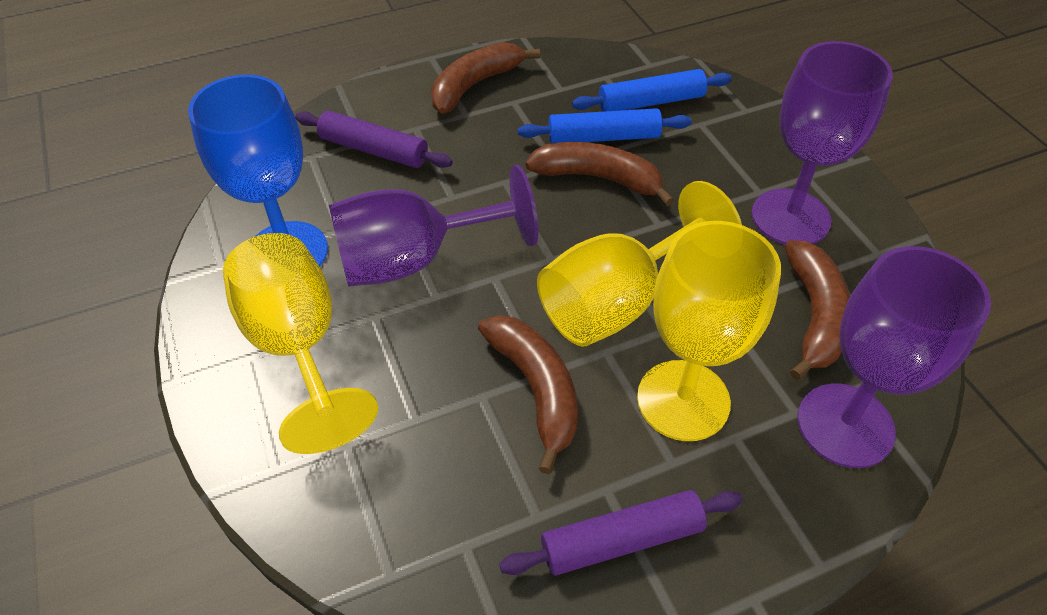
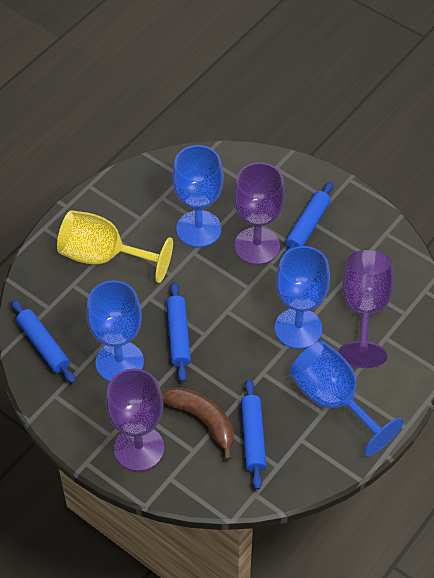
blue goblet: 1 -> 4
blue rolling pin: 2 -> 4
brown banana: 4 -> 1
purple rolling pin: 2 -> 0
yellow goblet: 3 -> 1

